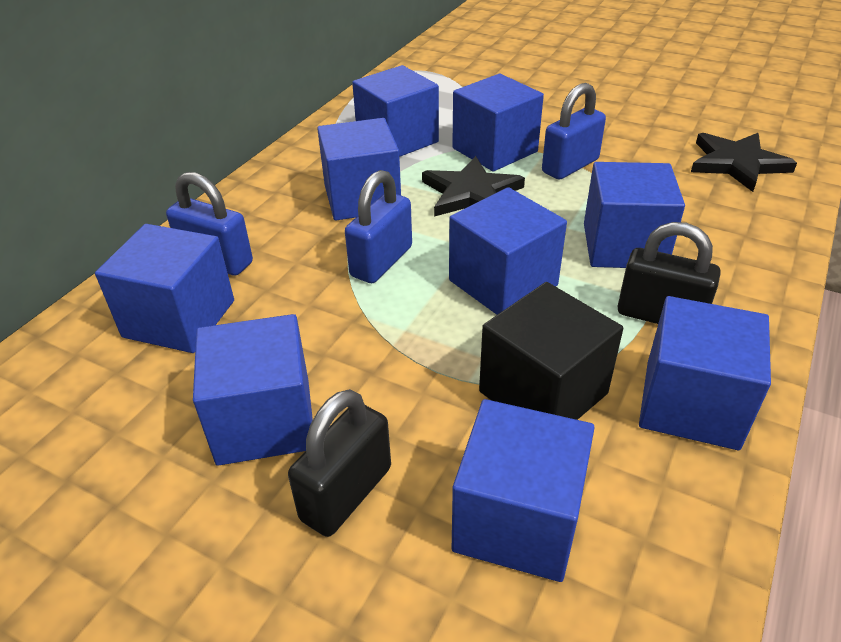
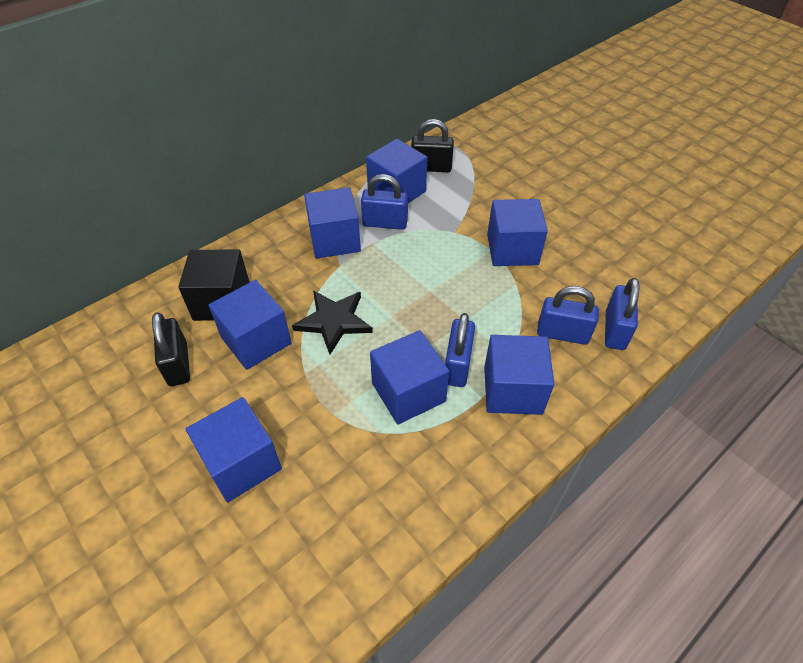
black star: 2 -> 1
blue cube: 9 -> 7
blue padlock: 3 -> 4

